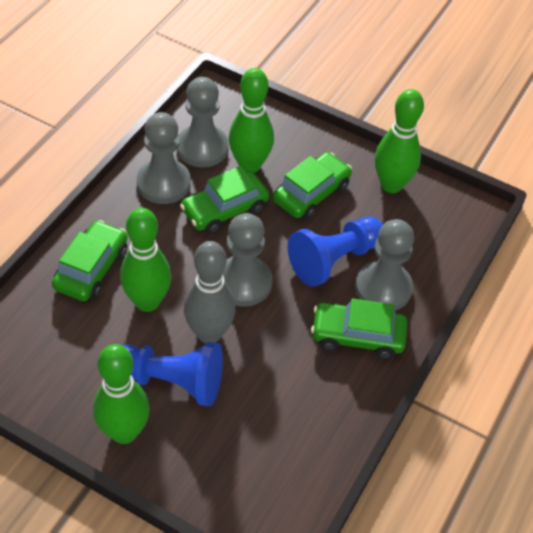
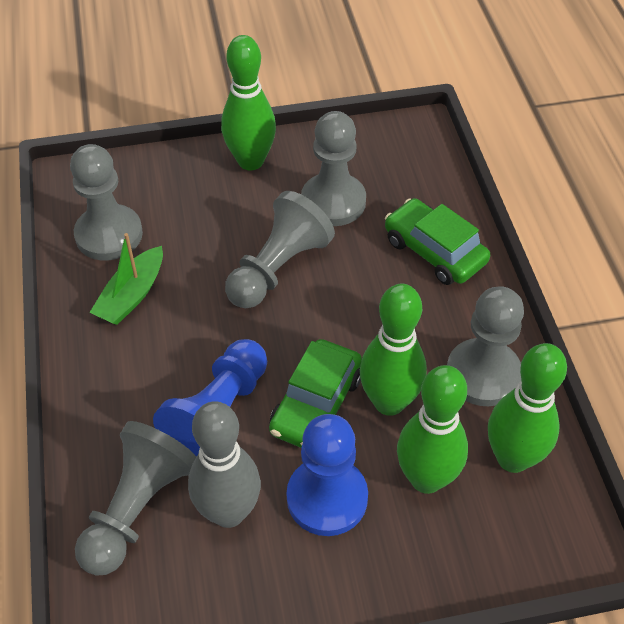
green boat: 0 -> 1
green car: 4 -> 2
grey pawn: 4 -> 5

